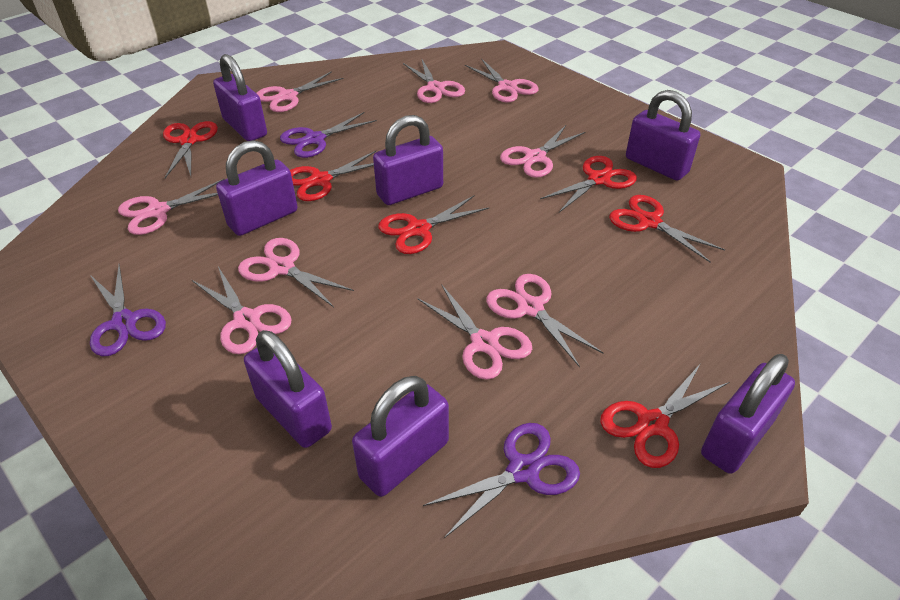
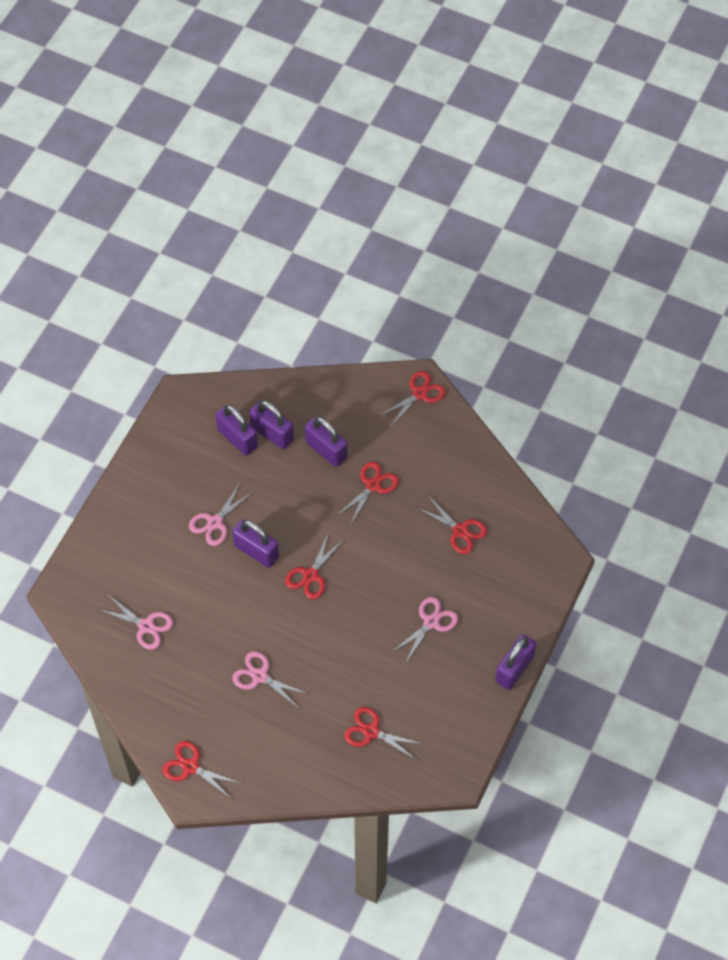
pink scissors: 9 -> 4
purple padlock: 7 -> 5
purple scissors: 3 -> 0

